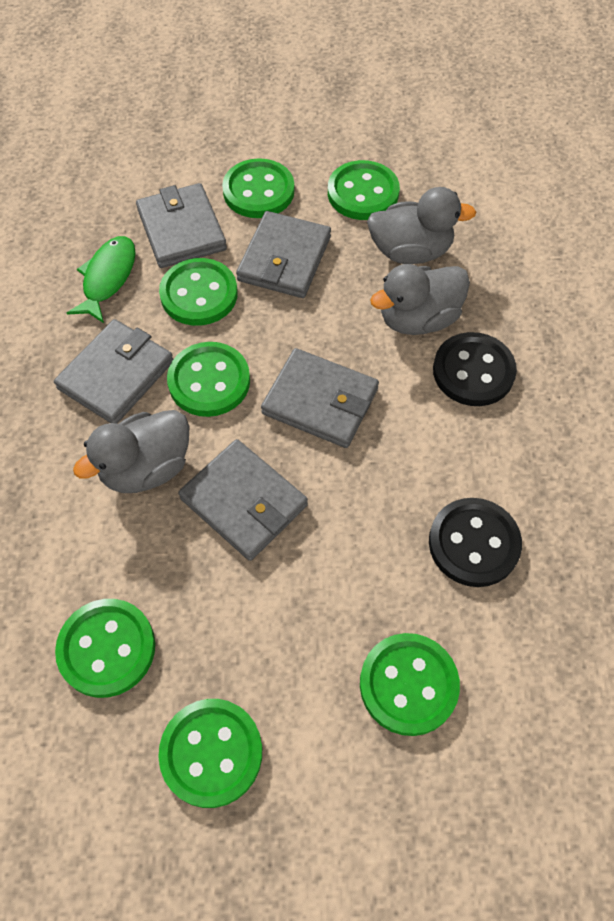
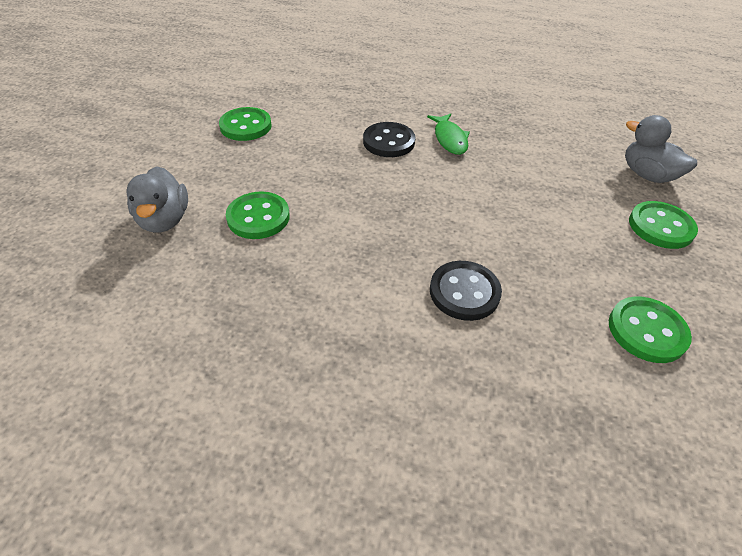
green button: 7 -> 4
grey duck: 3 -> 2
grey wallet: 5 -> 0

